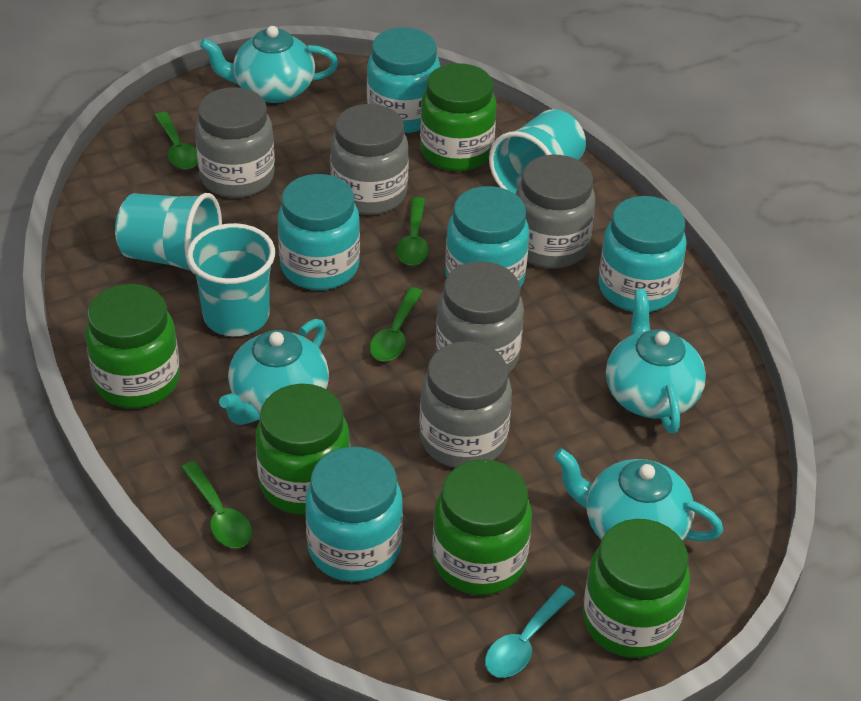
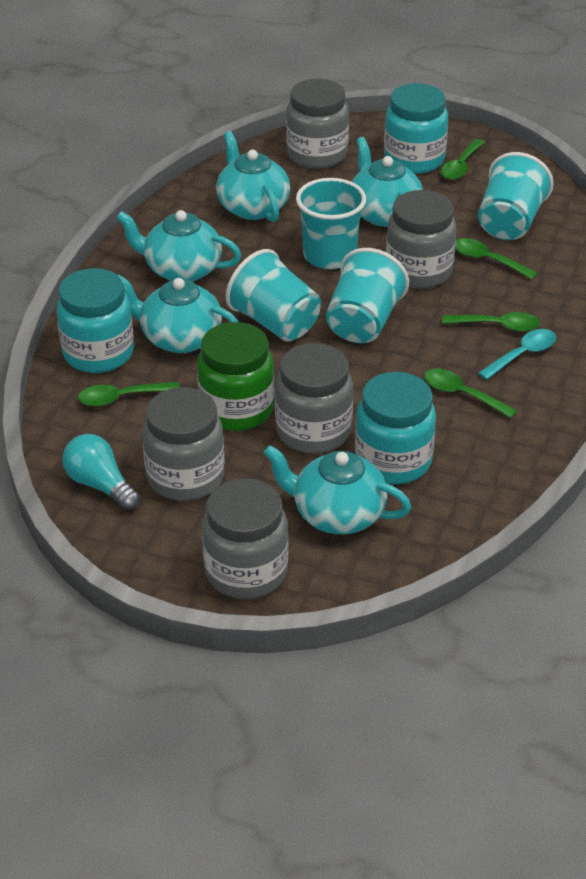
green jar: 5 -> 1
green spoon: 4 -> 5
turquoise cup: 3 -> 4
turquoise jar: 5 -> 3
turquoise light bulb: 0 -> 1
turquoise teapot: 4 -> 5

